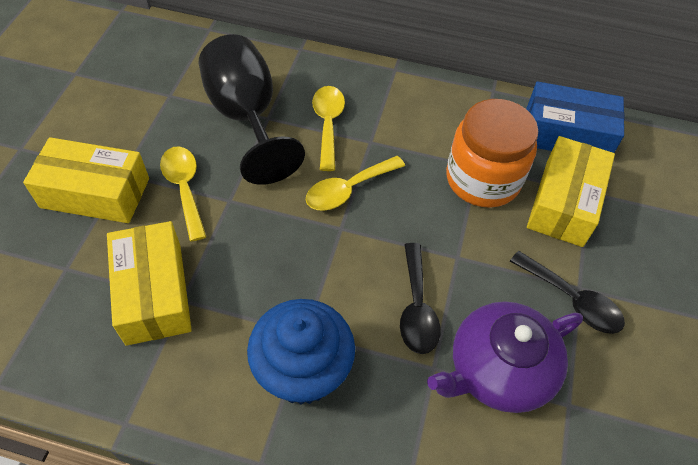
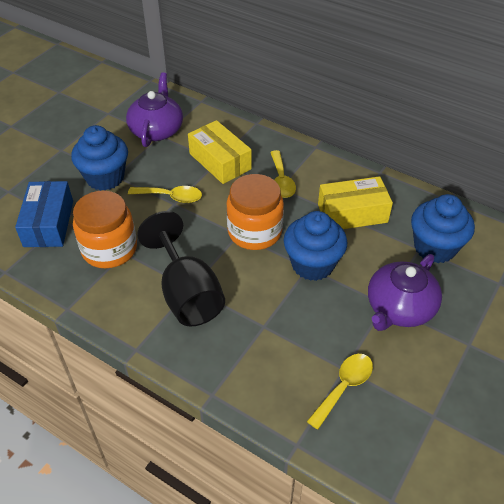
black spoon: 2 -> 0
blue cupcake: 1 -> 3
orange jar: 1 -> 2
purple teapot: 1 -> 2
yellow box: 3 -> 2

